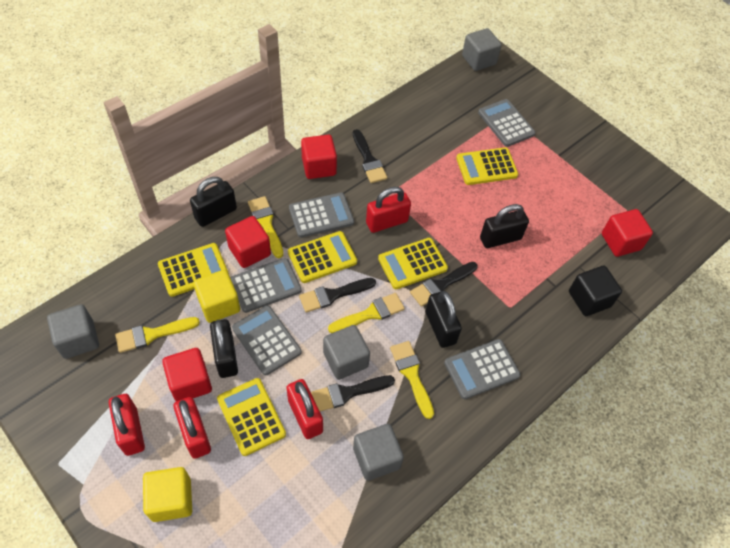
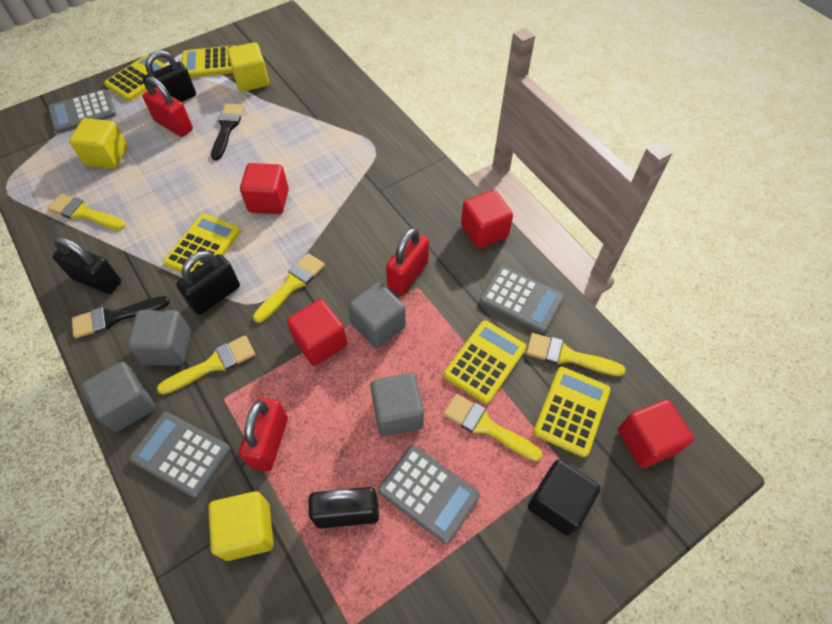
black brush: 4 -> 2
grey calculator: 5 -> 4
red padlock: 4 -> 3
yellow brush: 4 -> 5
yellow cube: 2 -> 3

